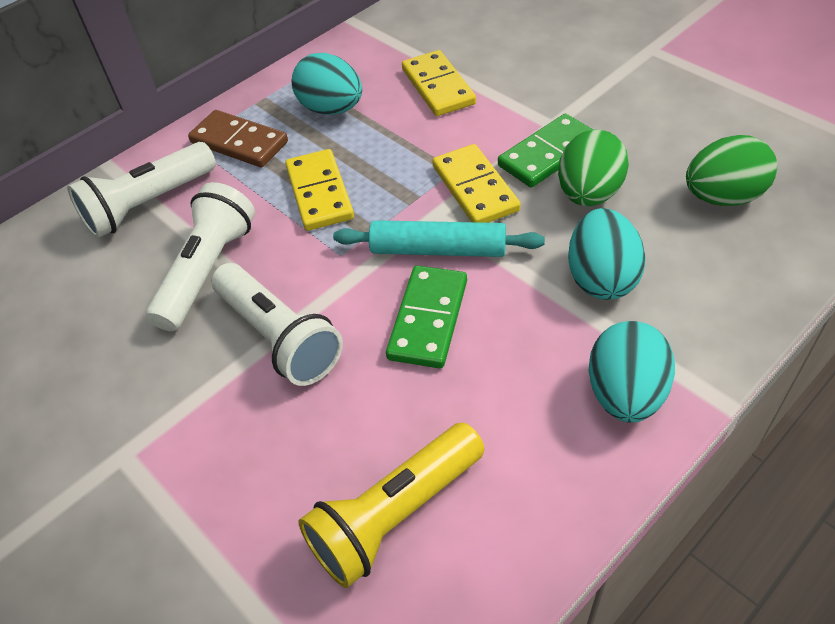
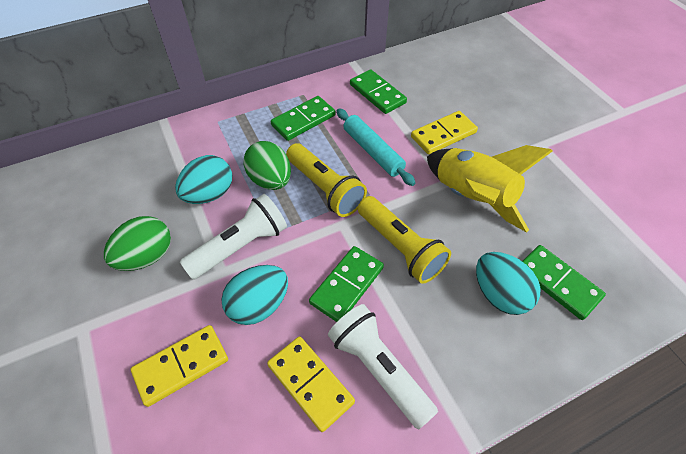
brown domino: 1 -> 0
green domino: 2 -> 4
white flashlight: 3 -> 2
yellow flashlight: 1 -> 2
yellow rocket: 0 -> 1

